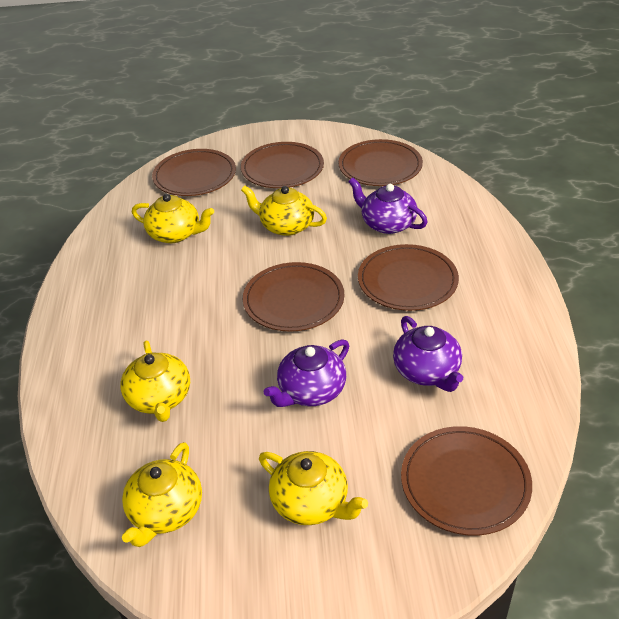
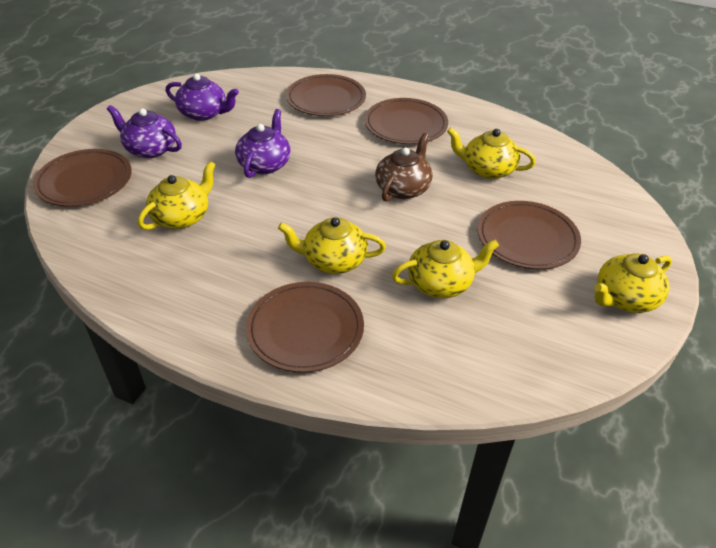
brown plate: 6 -> 5
brown teapot: 0 -> 1

